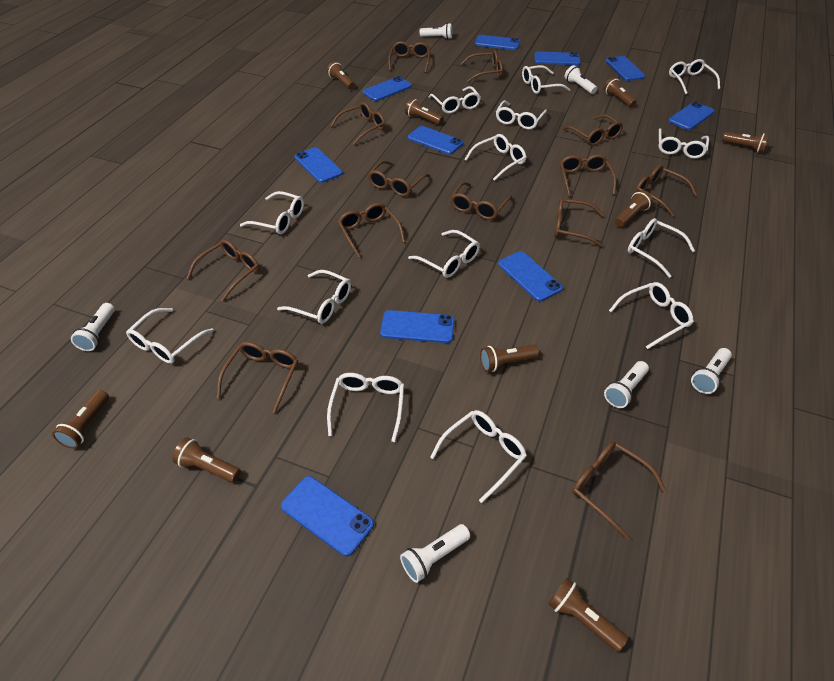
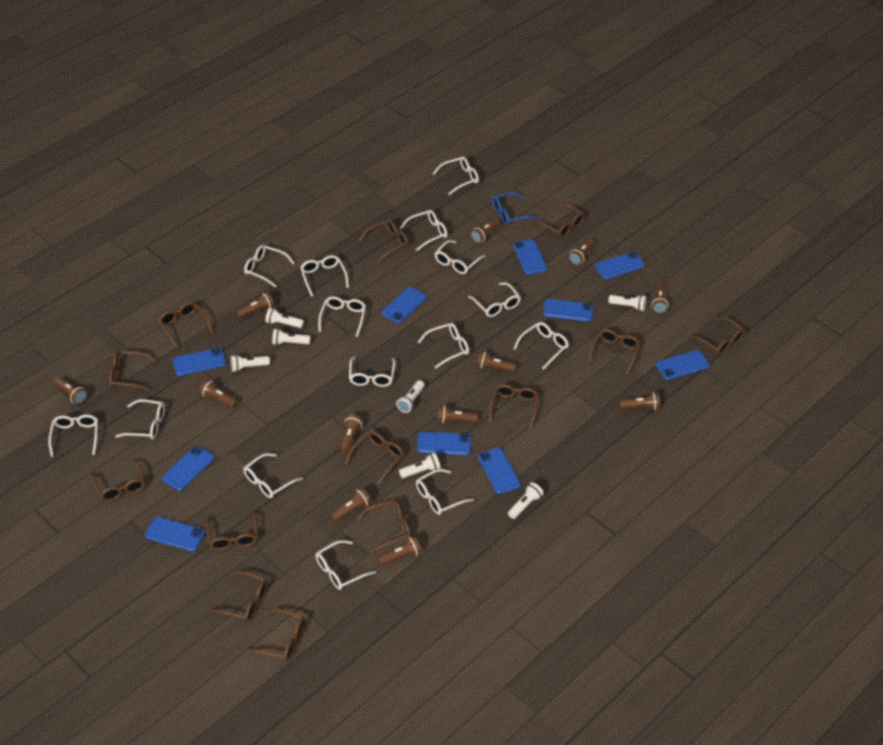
blue glasses: 0 -> 1
brown flashlight: 9 -> 12
white flashlight: 6 -> 7
white glasses: 14 -> 15

